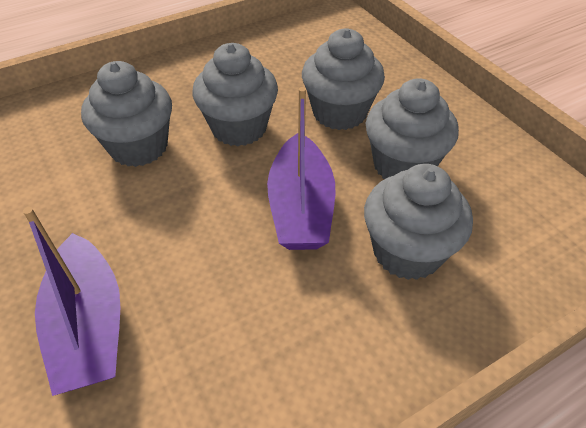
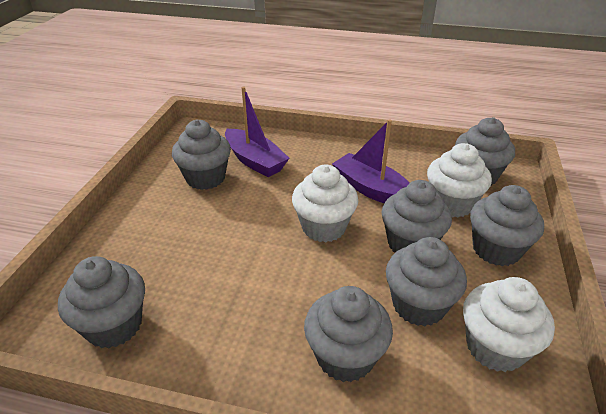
grey cupcake: 5 -> 7
white cupcake: 0 -> 3

